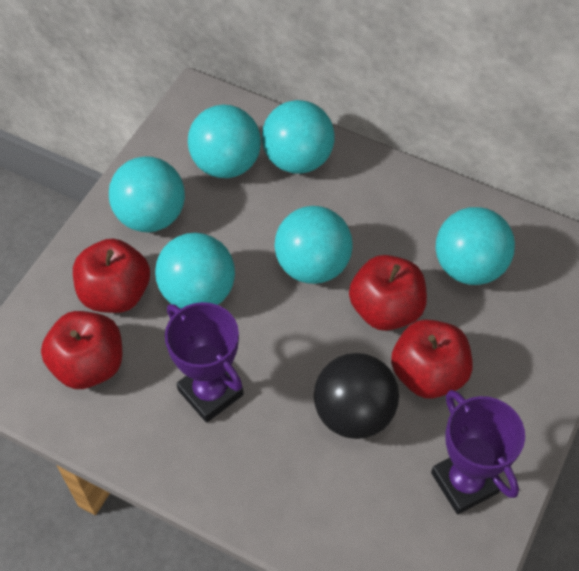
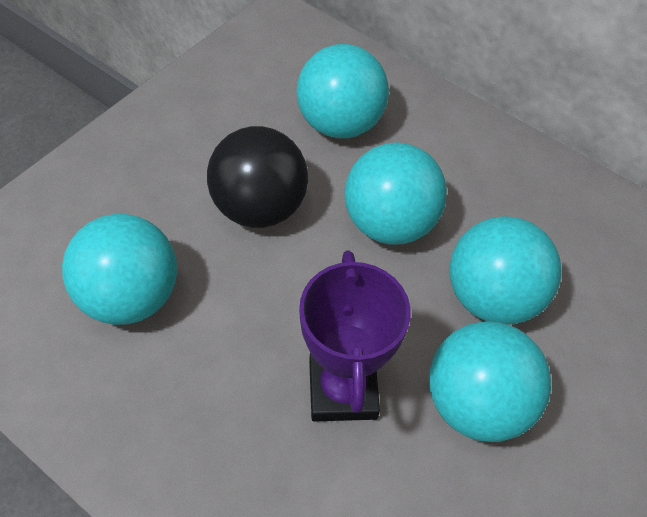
purple trophy: 2 -> 1
red apple: 4 -> 0
turquoise ball: 6 -> 5

